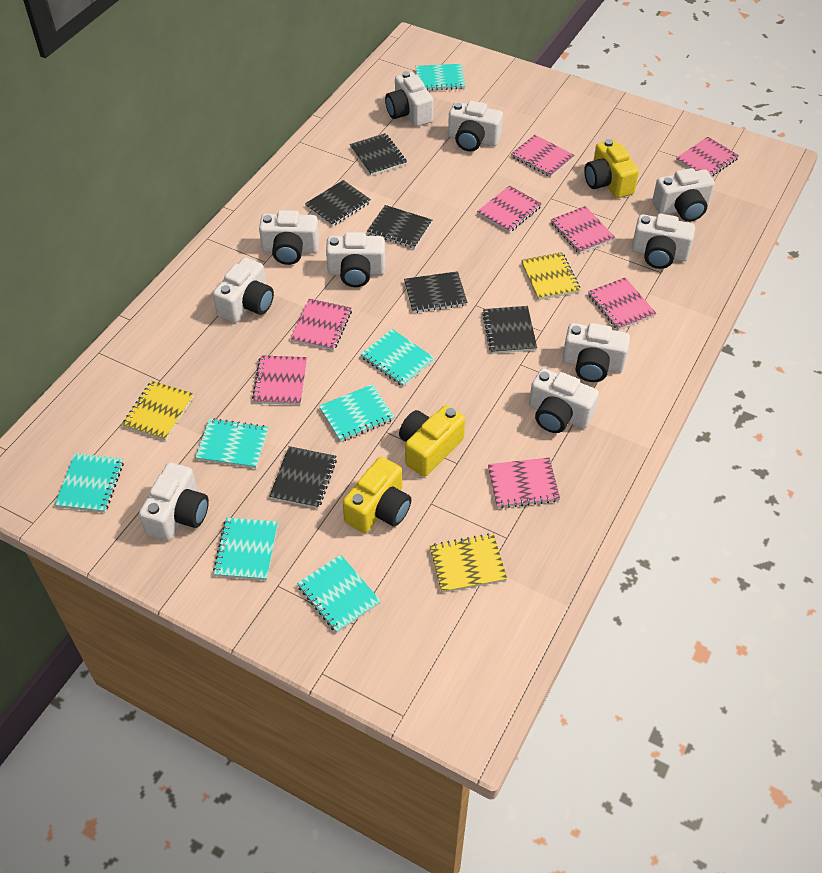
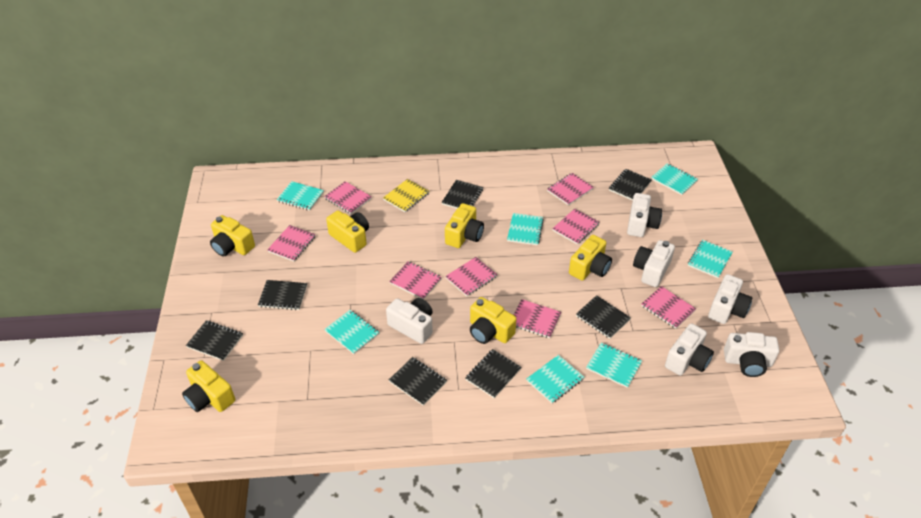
black notebook: 6 -> 7
white camera: 10 -> 6
yellow camera: 3 -> 6
yellow notebook: 3 -> 1

